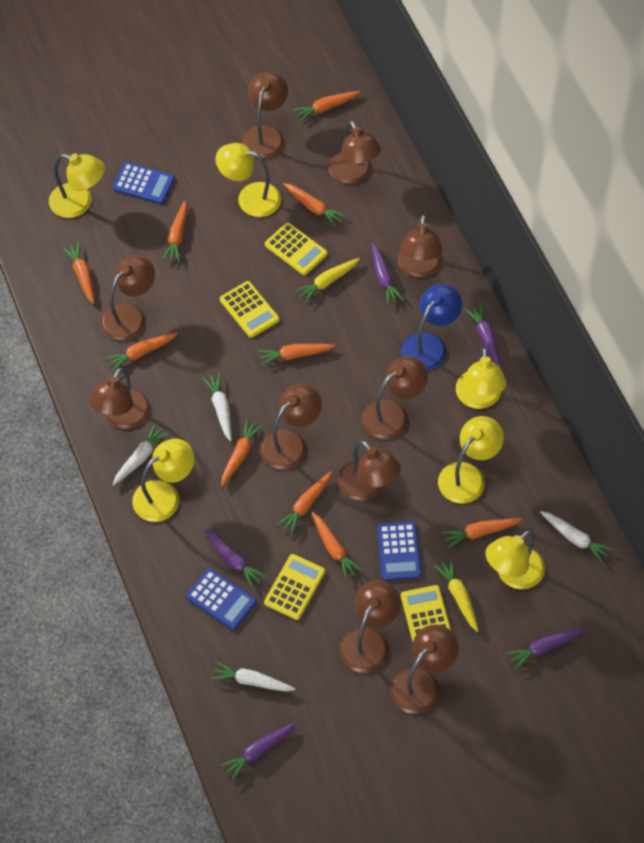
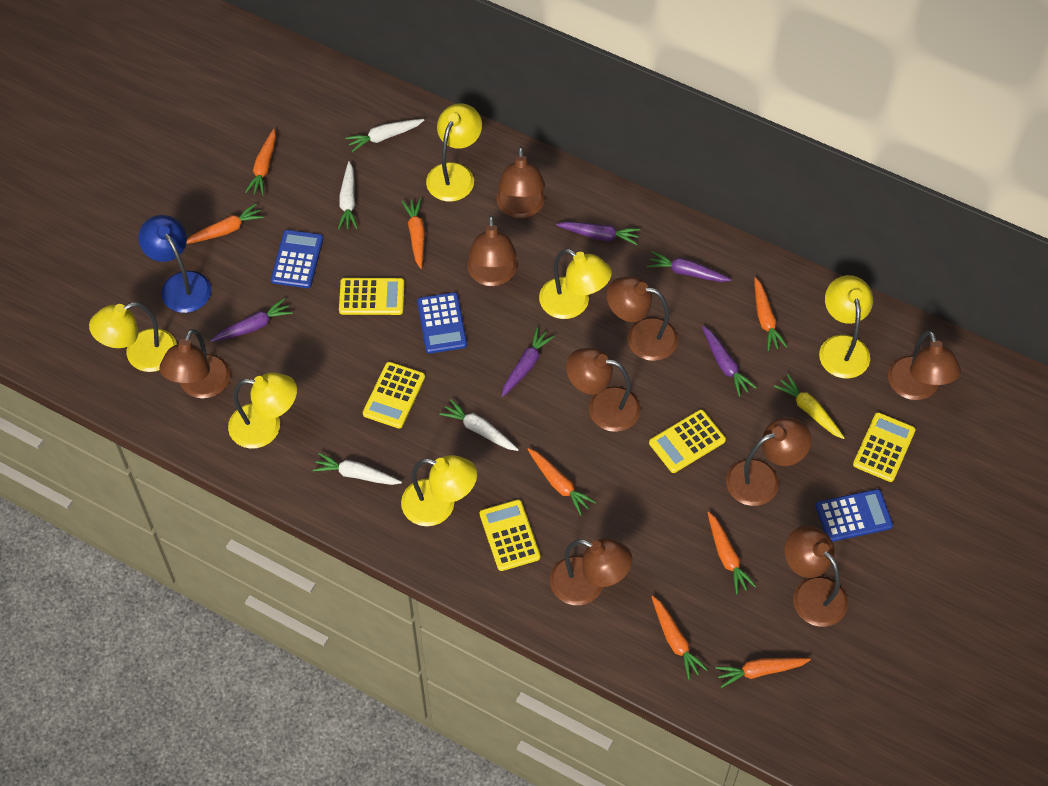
brown lamp: 10 -> 9
orange carrot: 10 -> 8
yellow calculator: 4 -> 5
yellow carrot: 2 -> 1

